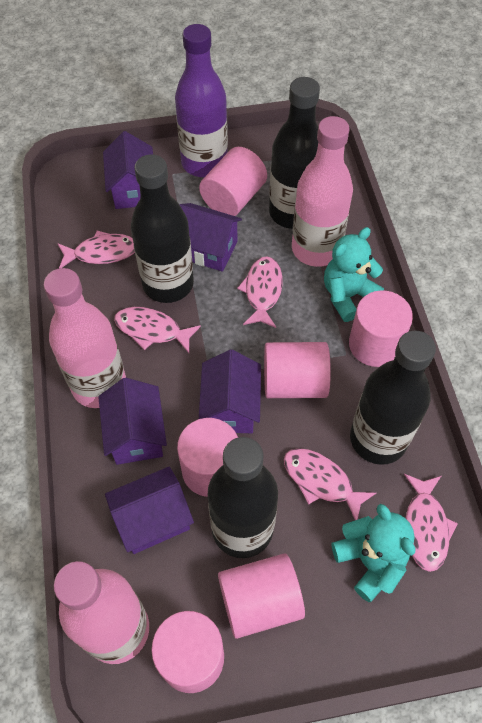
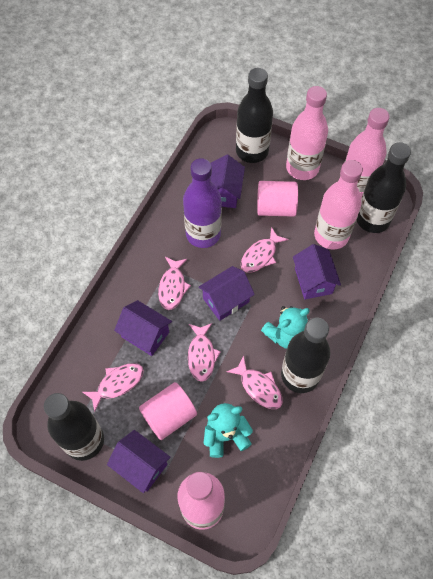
pink bottle: 3 -> 4
pink cylinder: 6 -> 2

